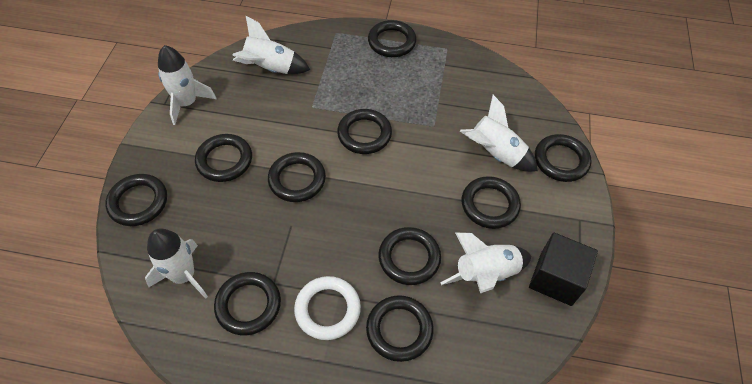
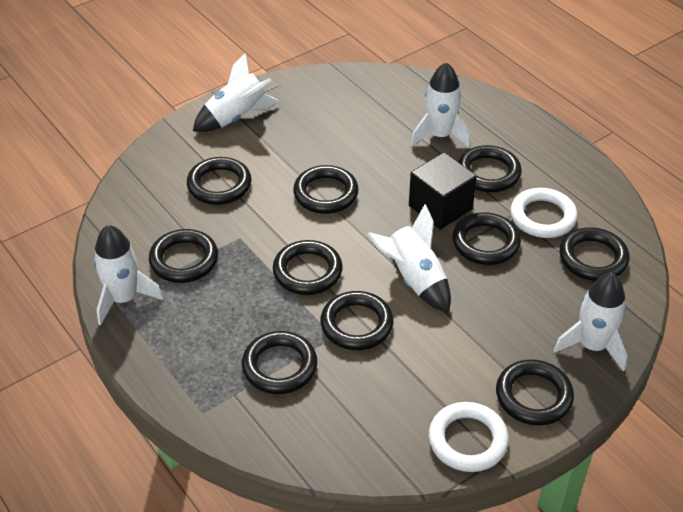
white ring: 1 -> 2

